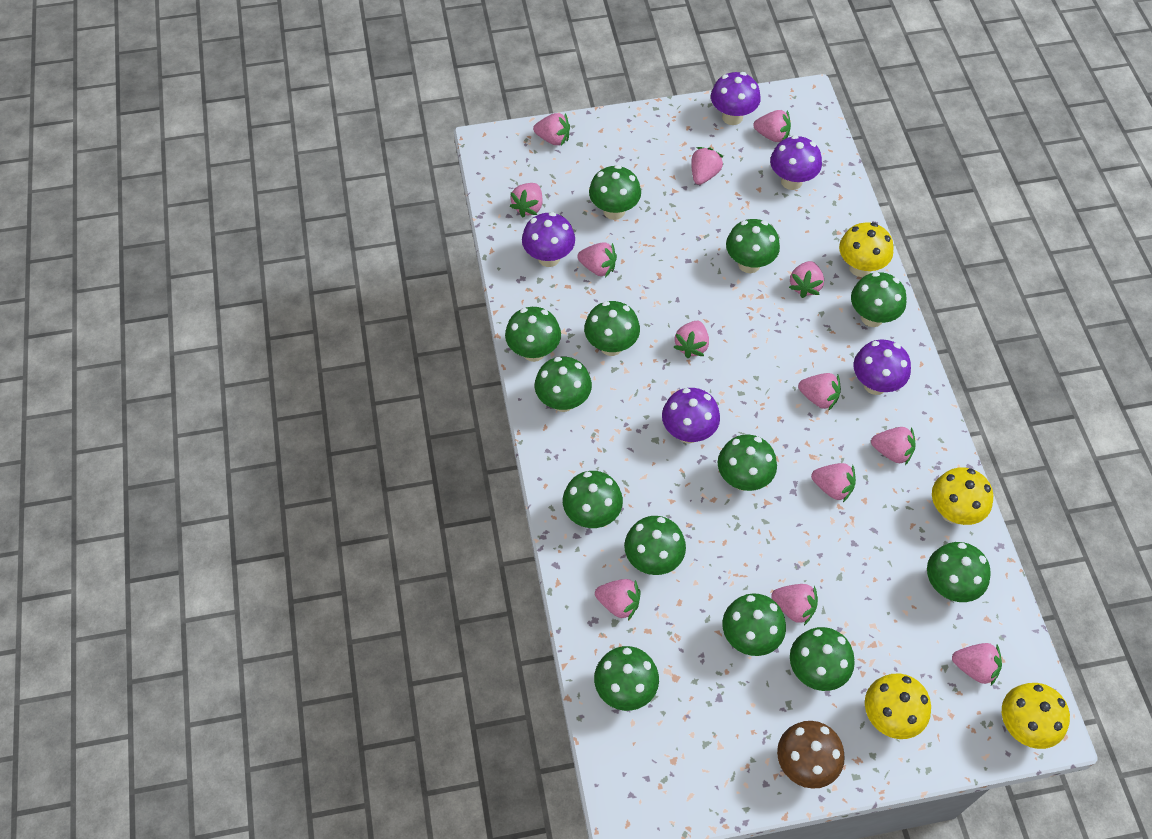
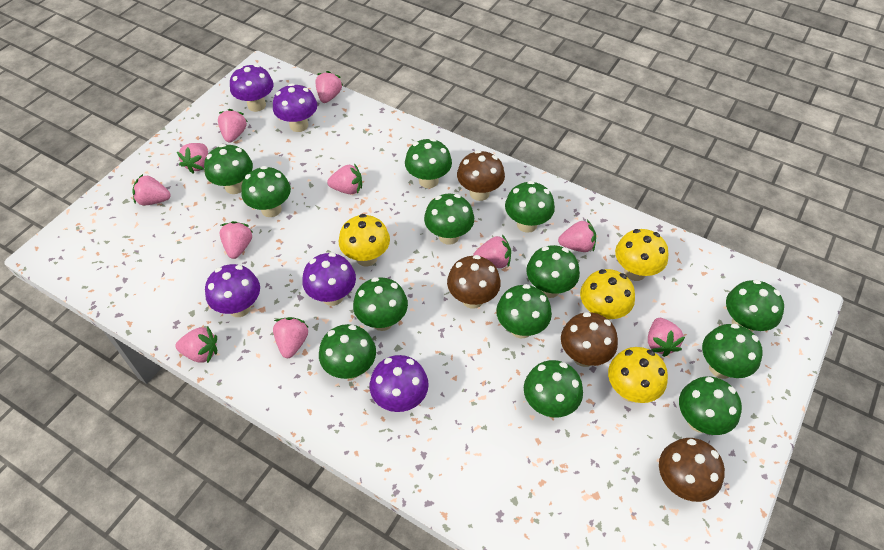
brown mushroom: 1 -> 4
pink strawberry: 13 -> 11

